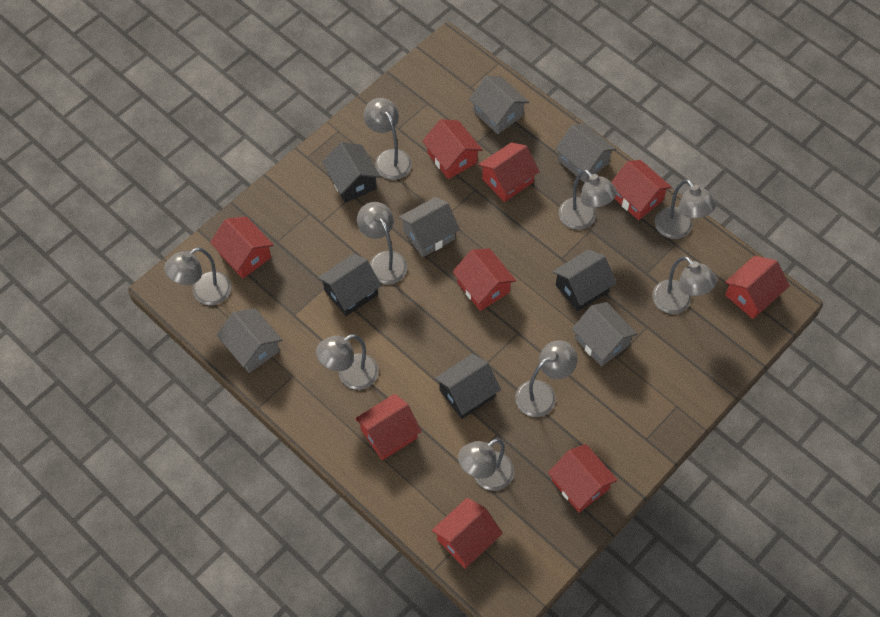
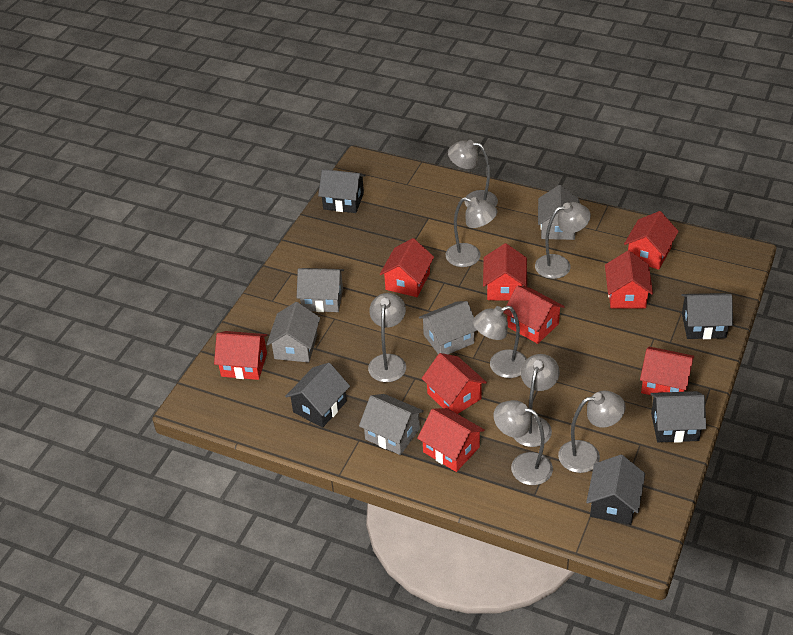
black house: 4 -> 5
grey lamp: 9 -> 8

